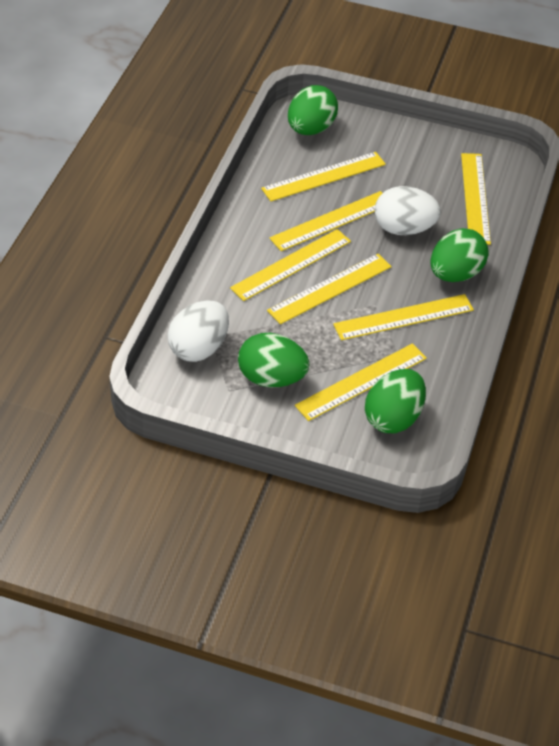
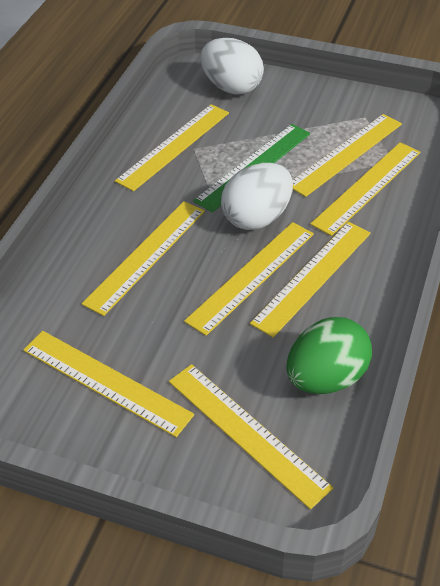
green egg: 4 -> 1
green ruler: 0 -> 1
yellow ruler: 7 -> 8

